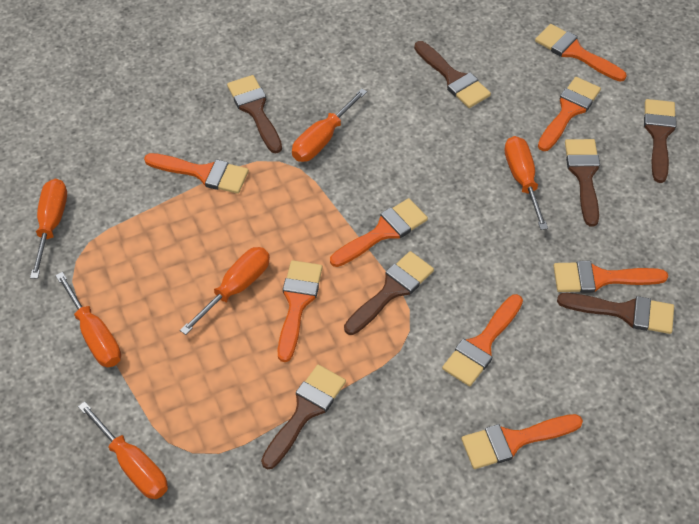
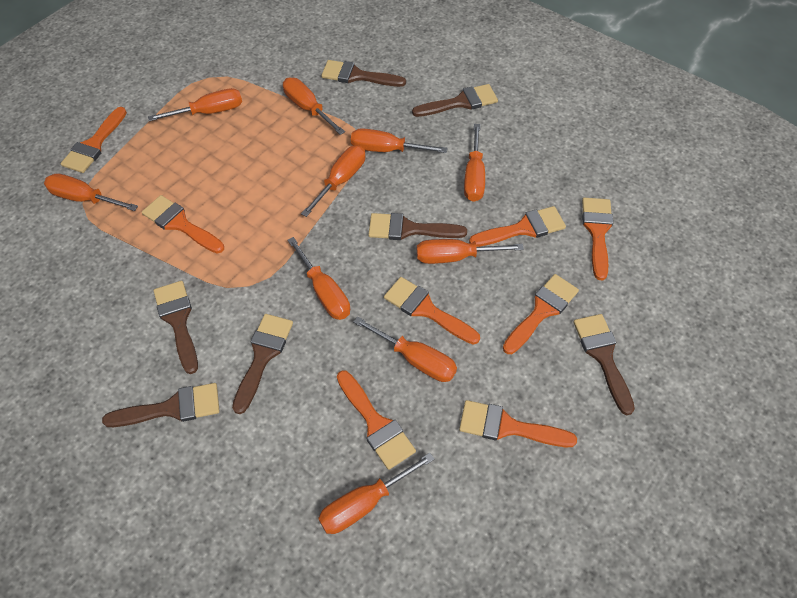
orange screwdriver: 6 -> 10

